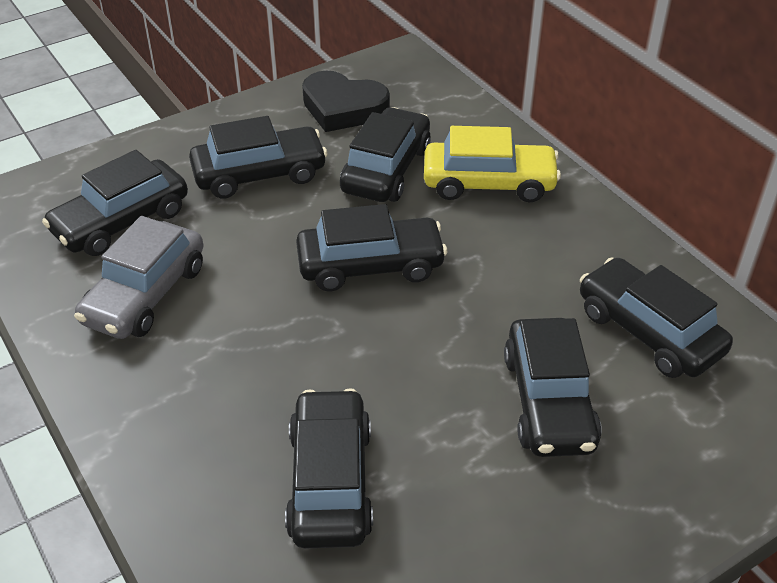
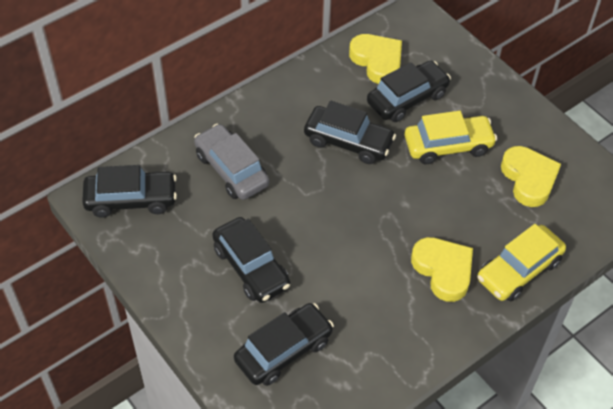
black car: 7 -> 5
black heart: 1 -> 0
yellow car: 1 -> 2
yellow heart: 0 -> 3

